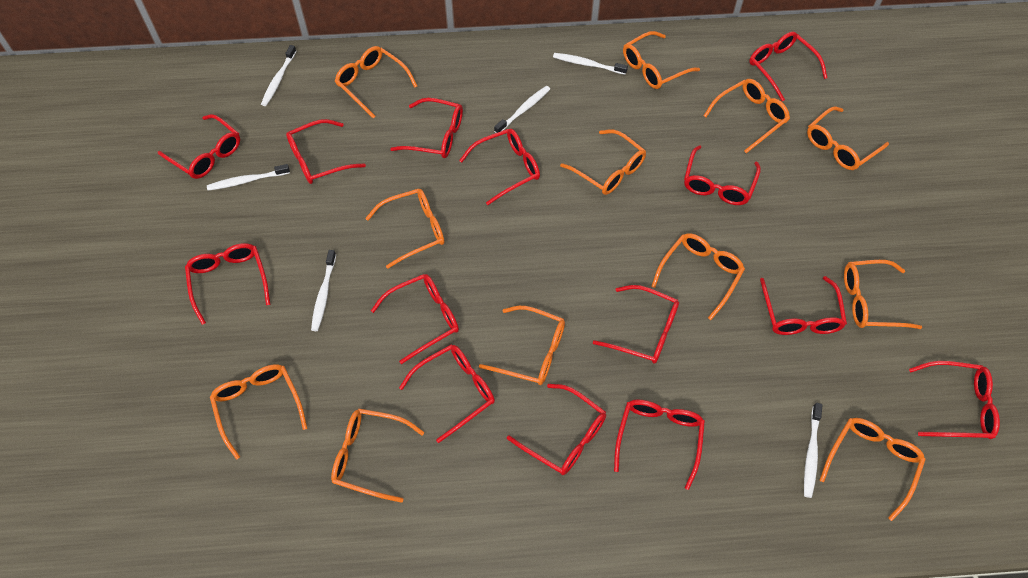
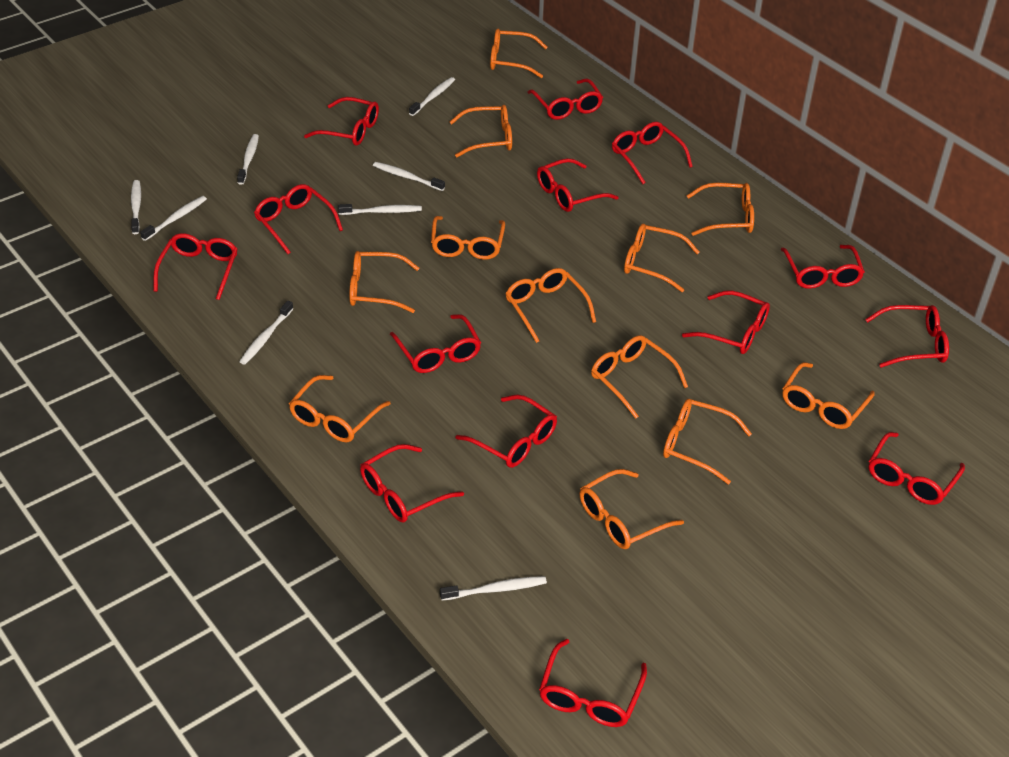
white toothbrush: 6 -> 8

